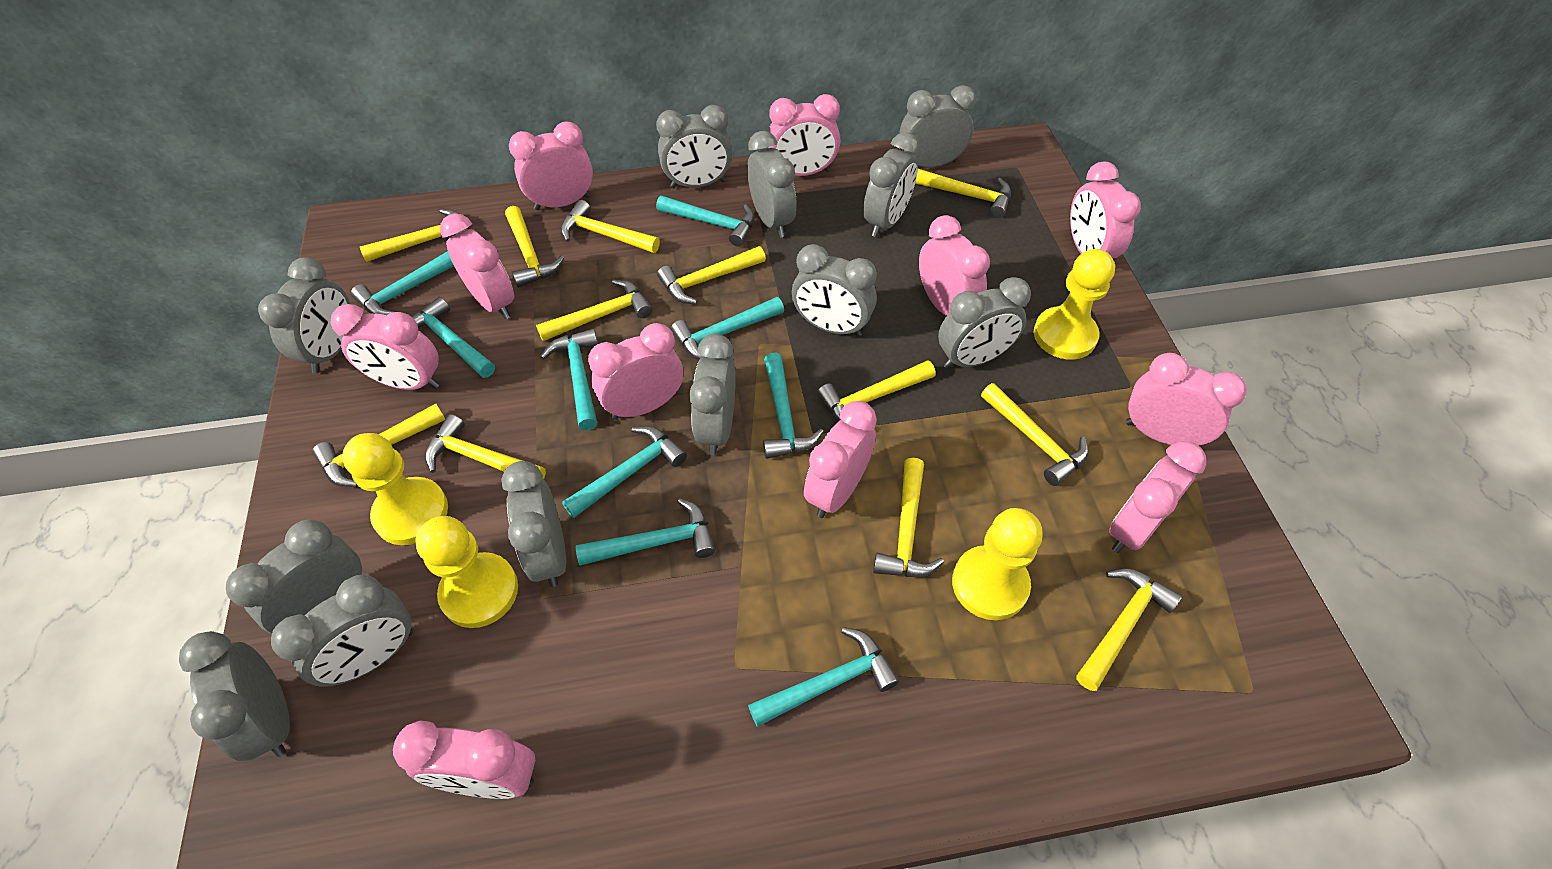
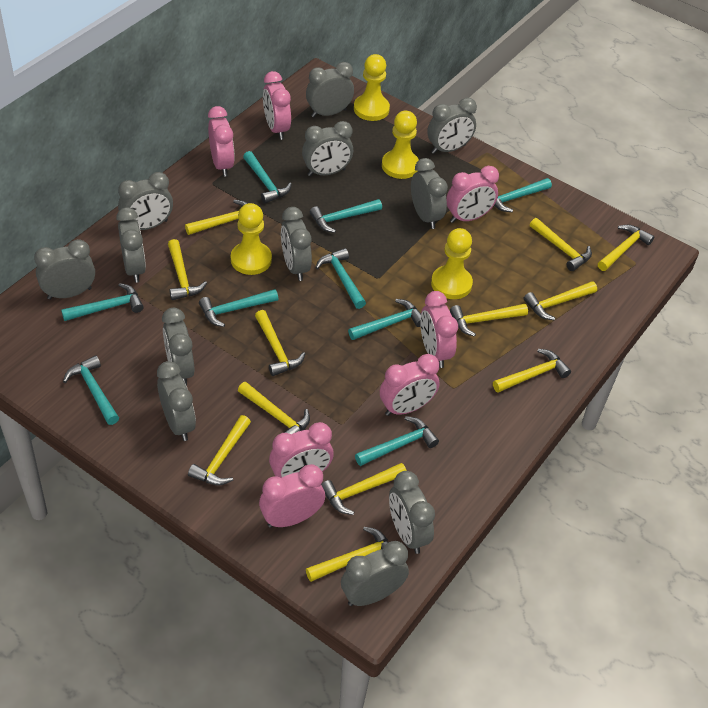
pink clock: 11 -> 7

